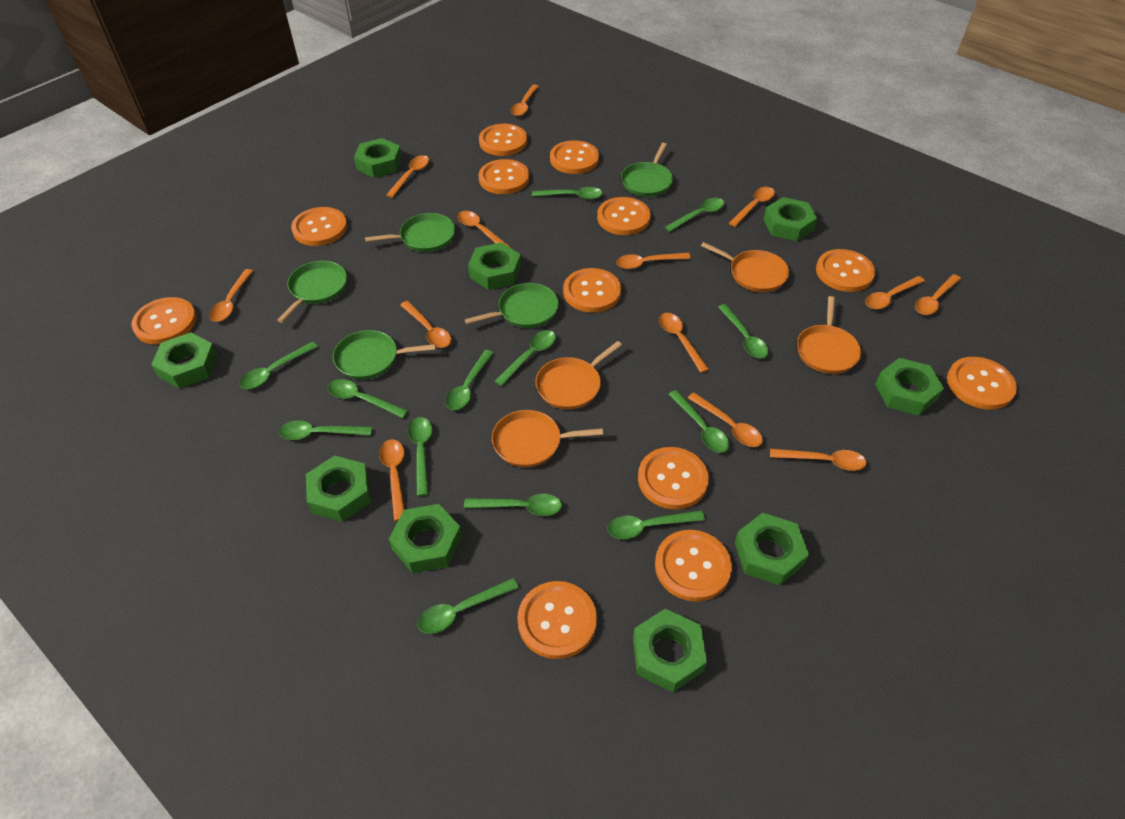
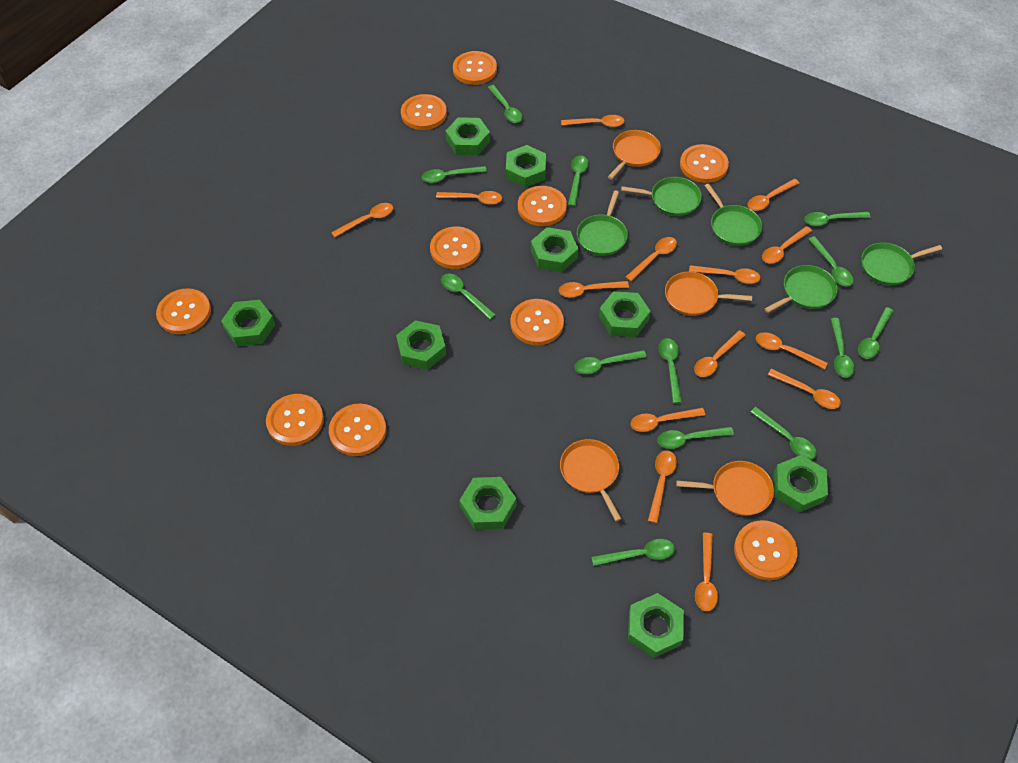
orange button: 12 -> 10
orange spoon: 13 -> 14

